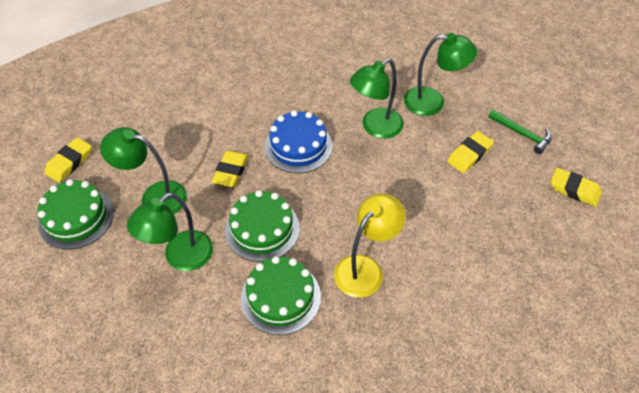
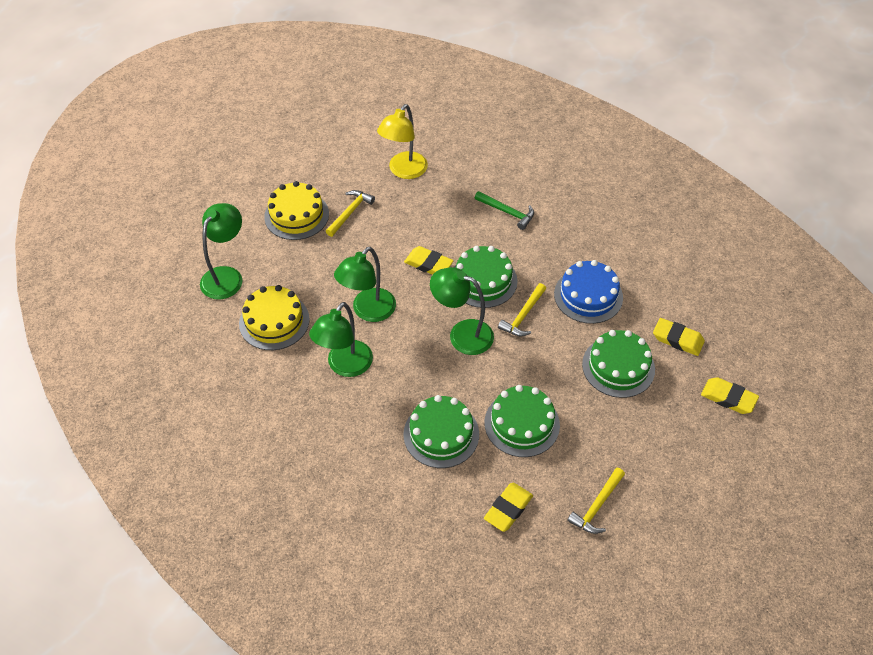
green cake: 3 -> 4
yellow cake: 0 -> 2
yellow hammer: 0 -> 3

